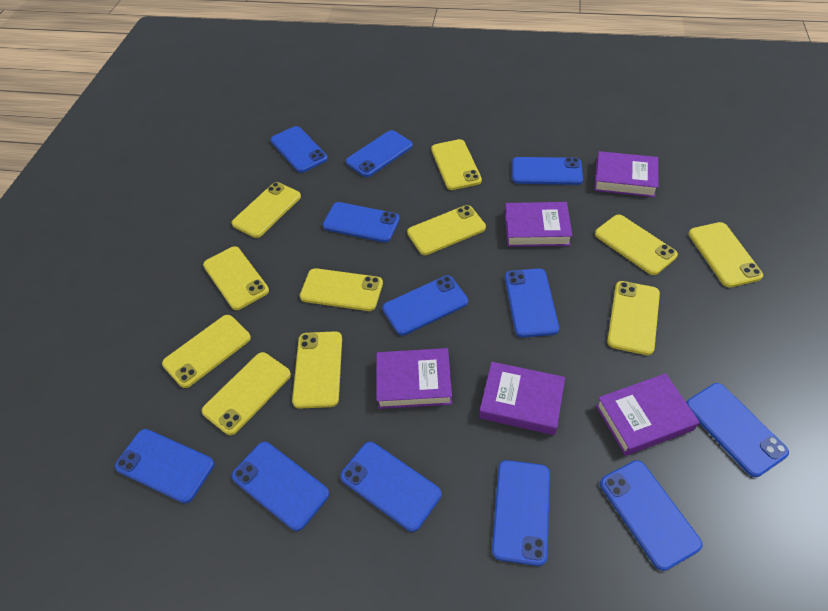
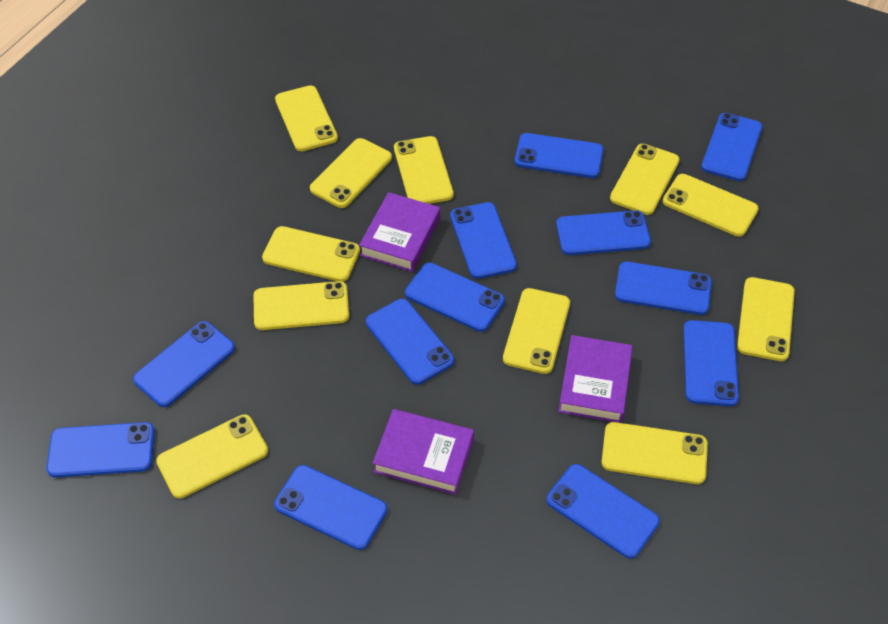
purple book: 5 -> 3

